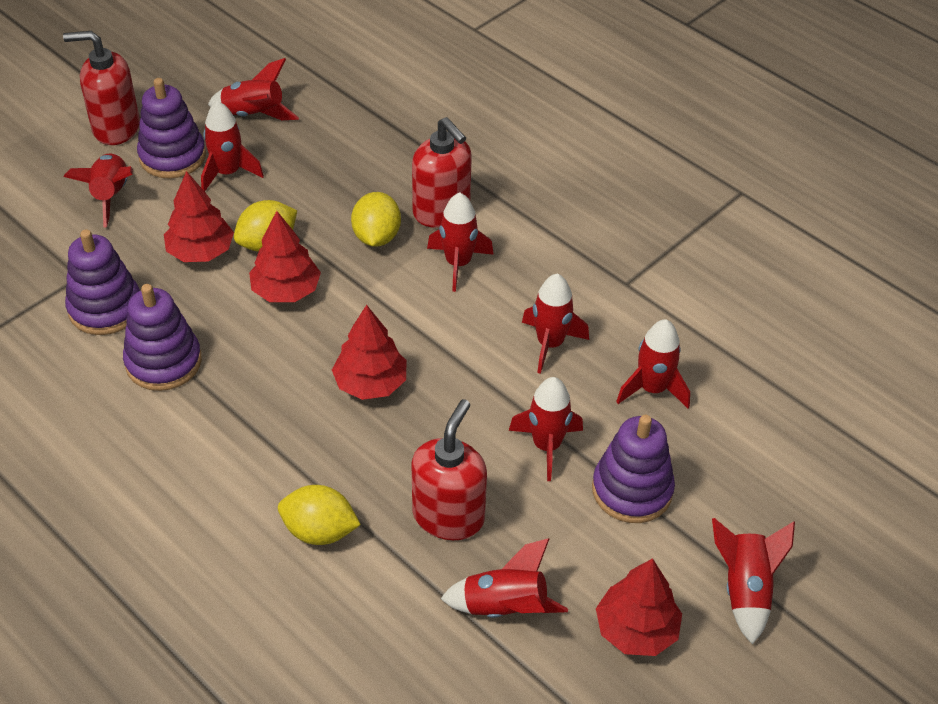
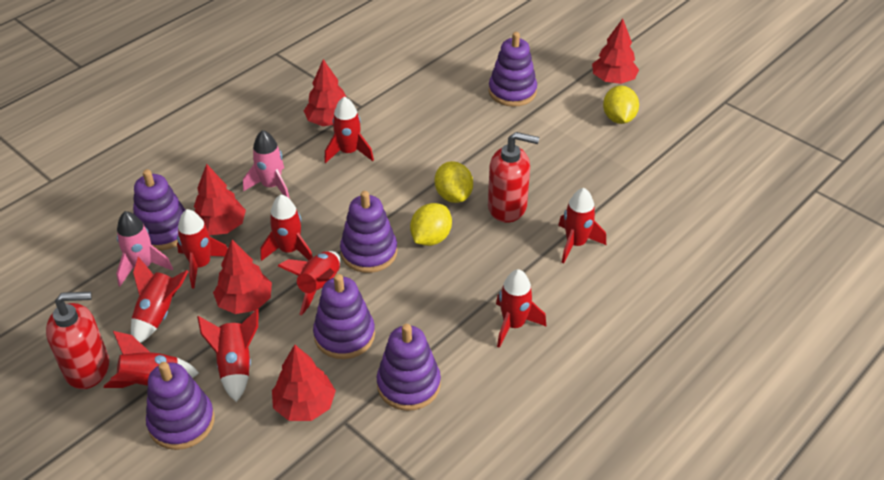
pink rocket: 0 -> 2
purple stacking toy: 4 -> 6
red soap dispenser: 3 -> 2
red tree: 4 -> 5

